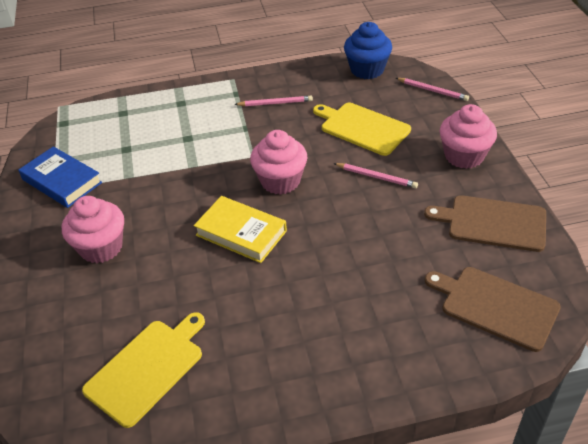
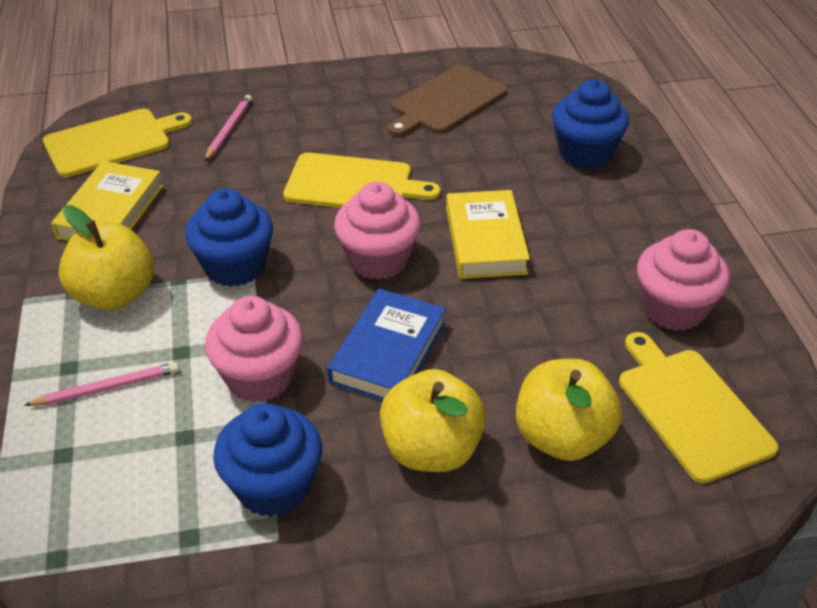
blue cupcake: 1 -> 3
brown cutting board: 2 -> 1
pink pencil: 3 -> 2
yellow apple: 0 -> 3
yellow book: 1 -> 2
yellow cutting board: 2 -> 3

